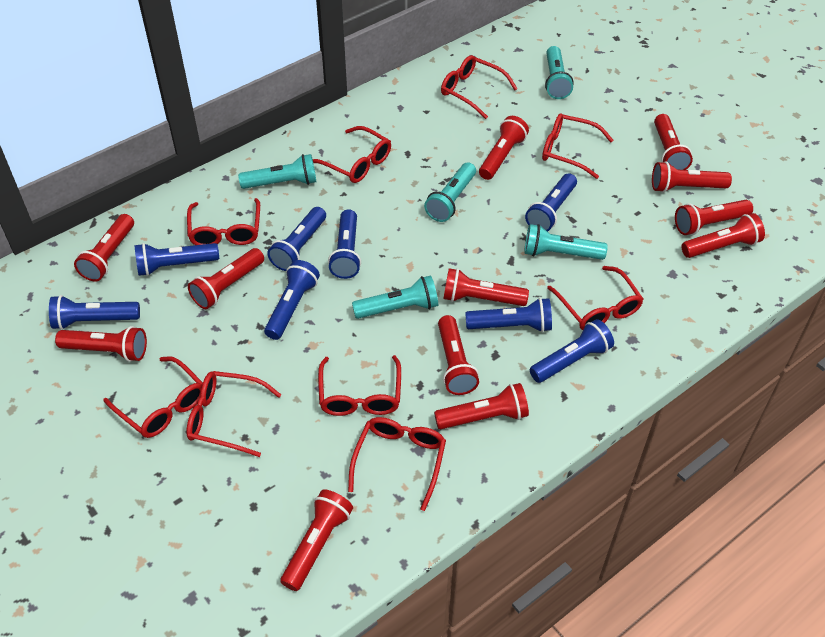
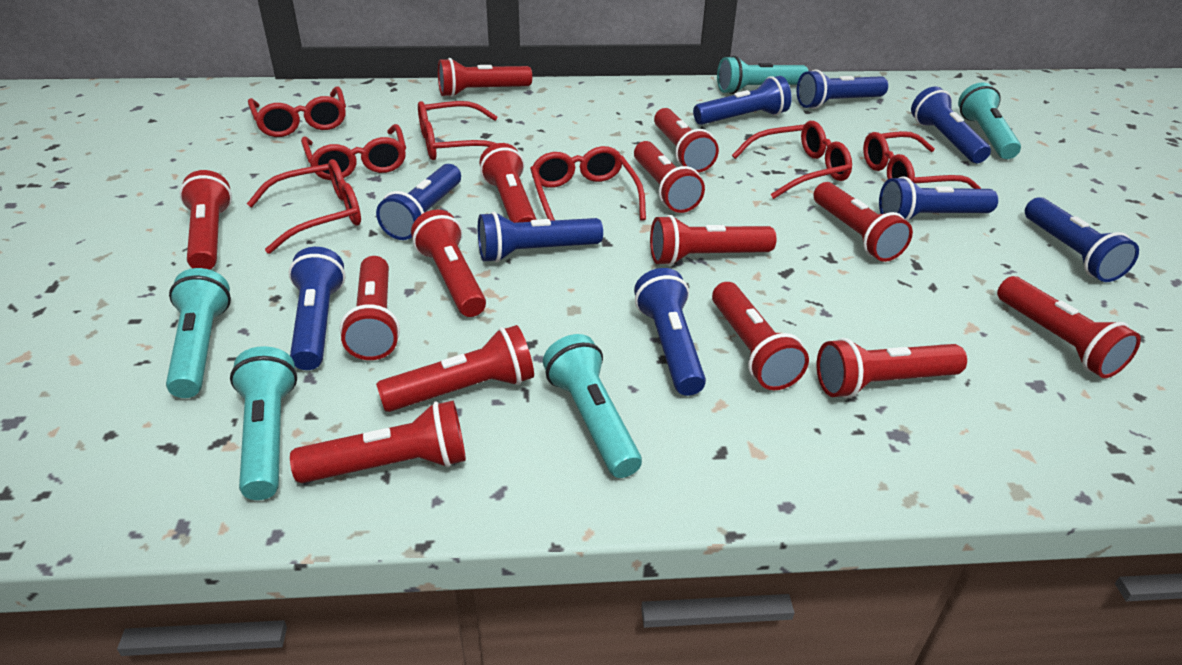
blue flashlight: 8 -> 9
red flashlight: 12 -> 14
red glasses: 9 -> 7

